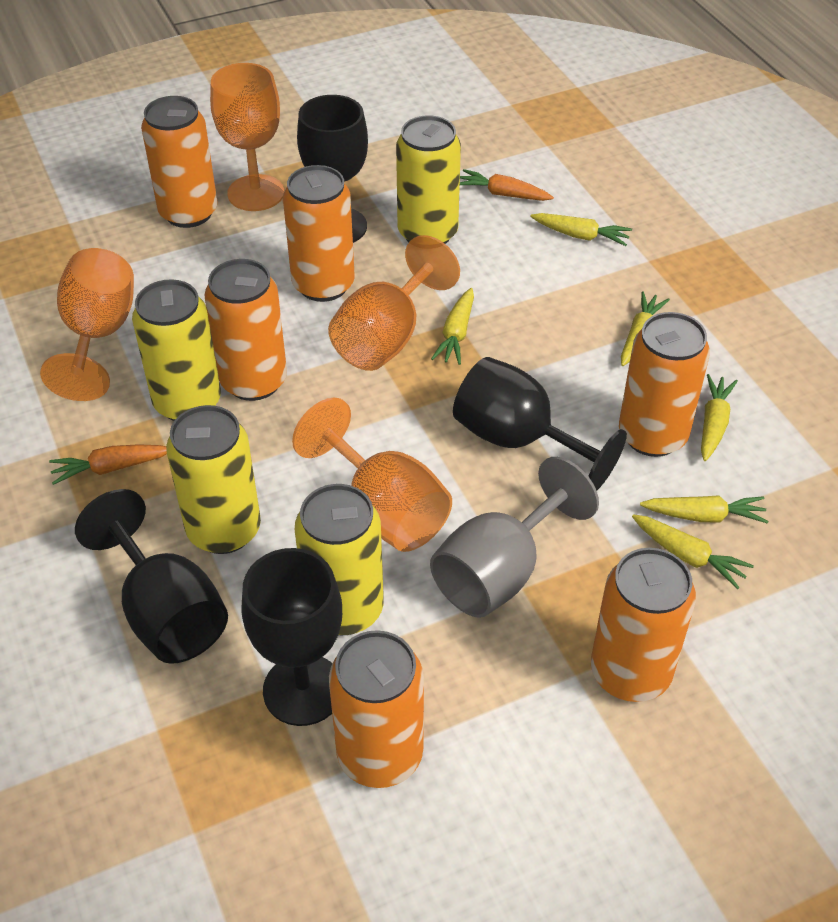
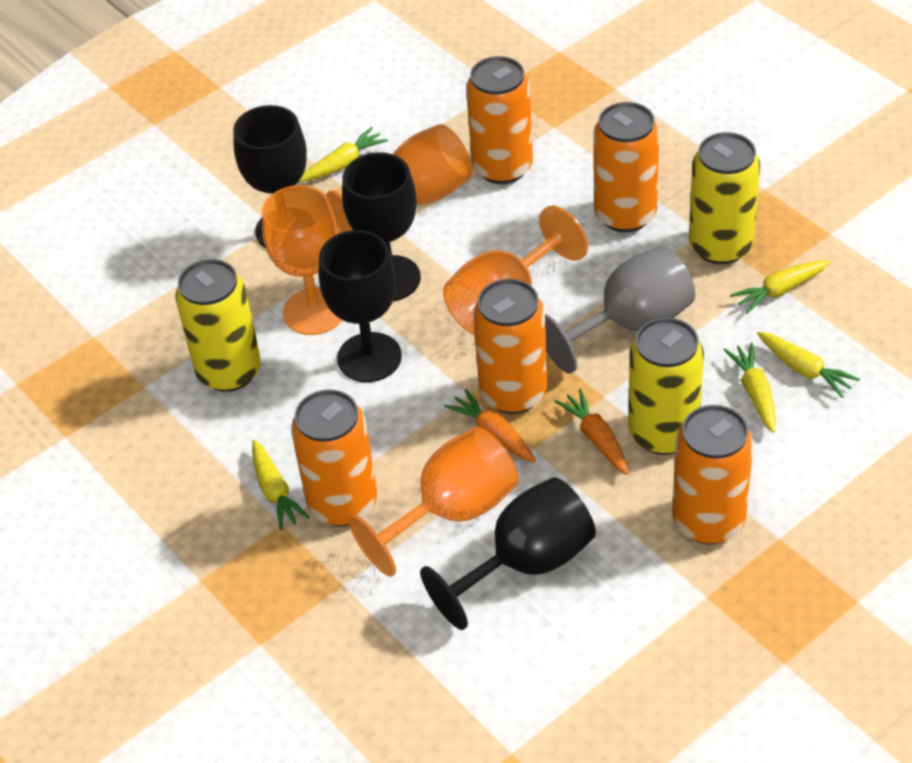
orange can: 6 -> 5
yellow can: 4 -> 3
yellow carrot: 6 -> 5

